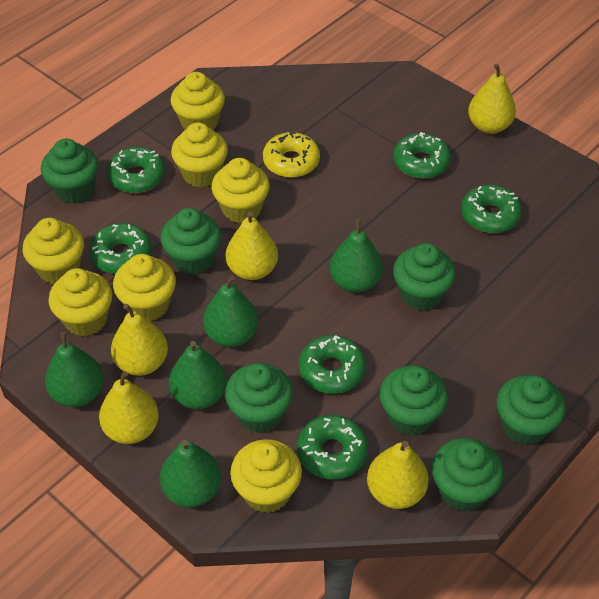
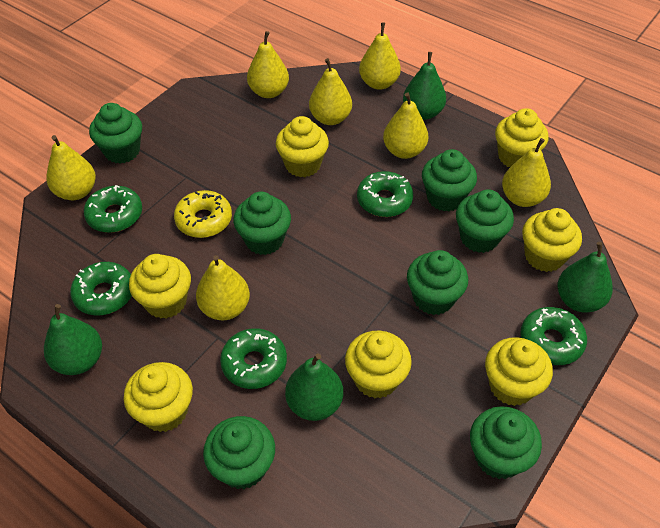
green donut: 6 -> 5
green pear: 5 -> 4
yellow pear: 5 -> 7

